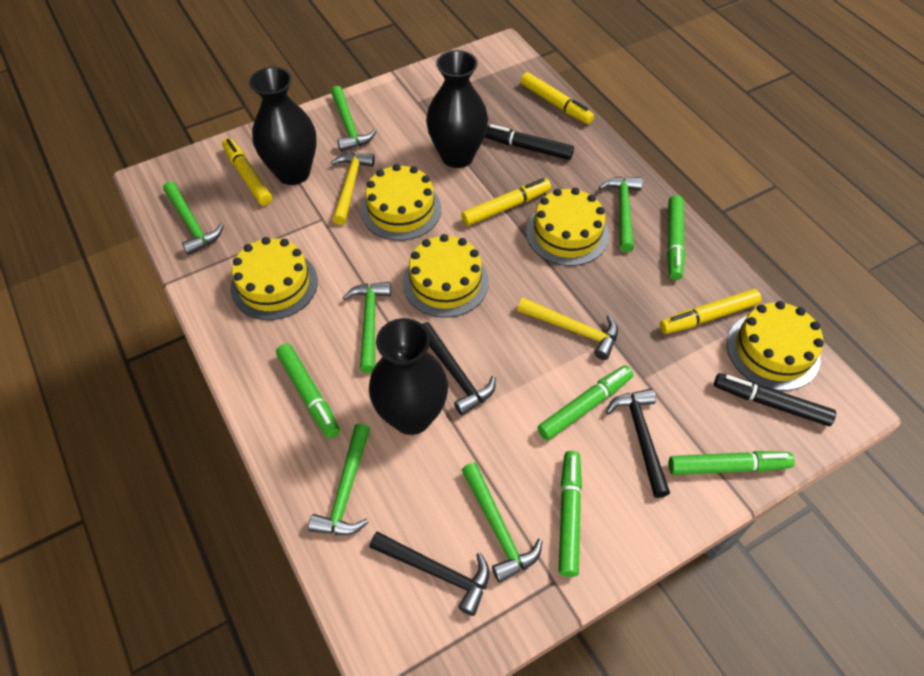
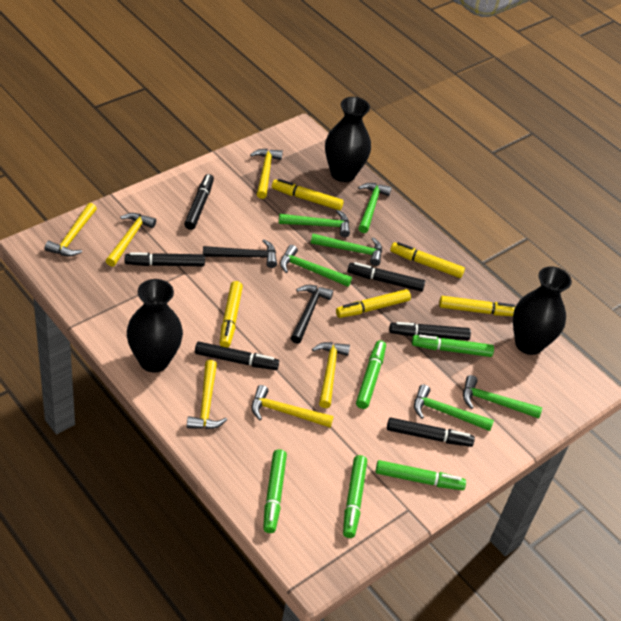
black hammer: 3 -> 2
black marker: 2 -> 6
yellow cake: 5 -> 0
yellow hammer: 2 -> 6
yellow marker: 4 -> 5

